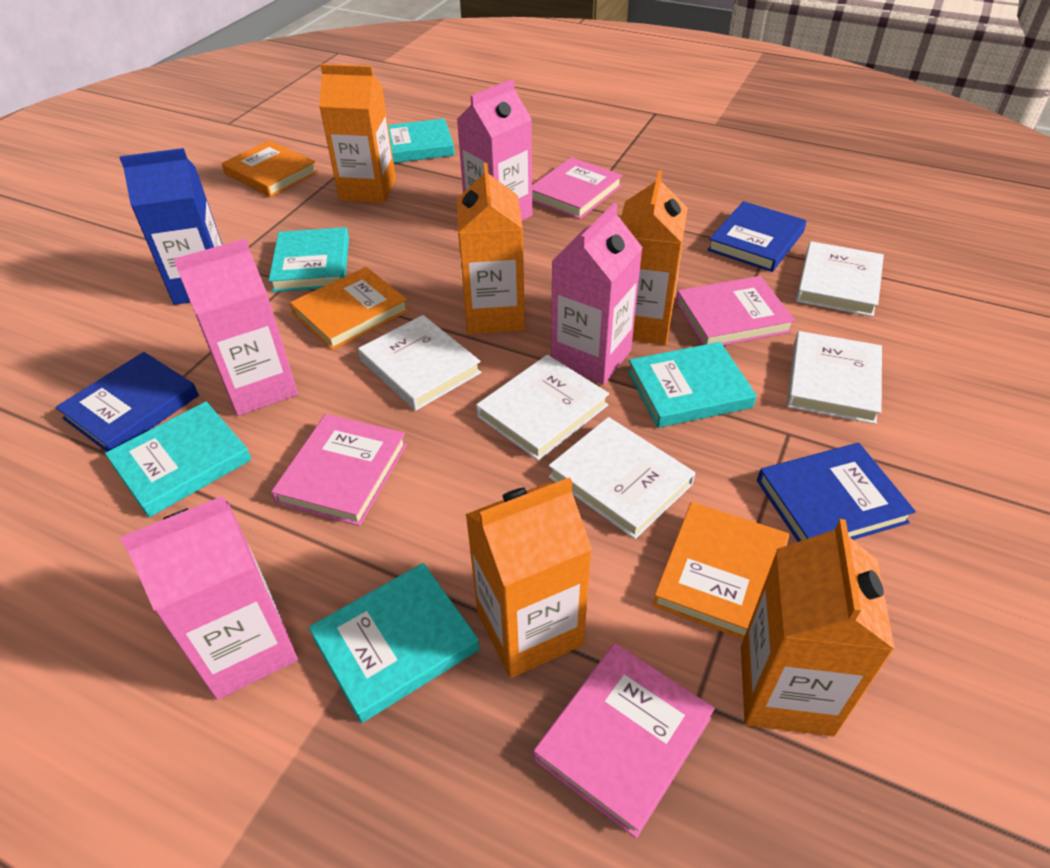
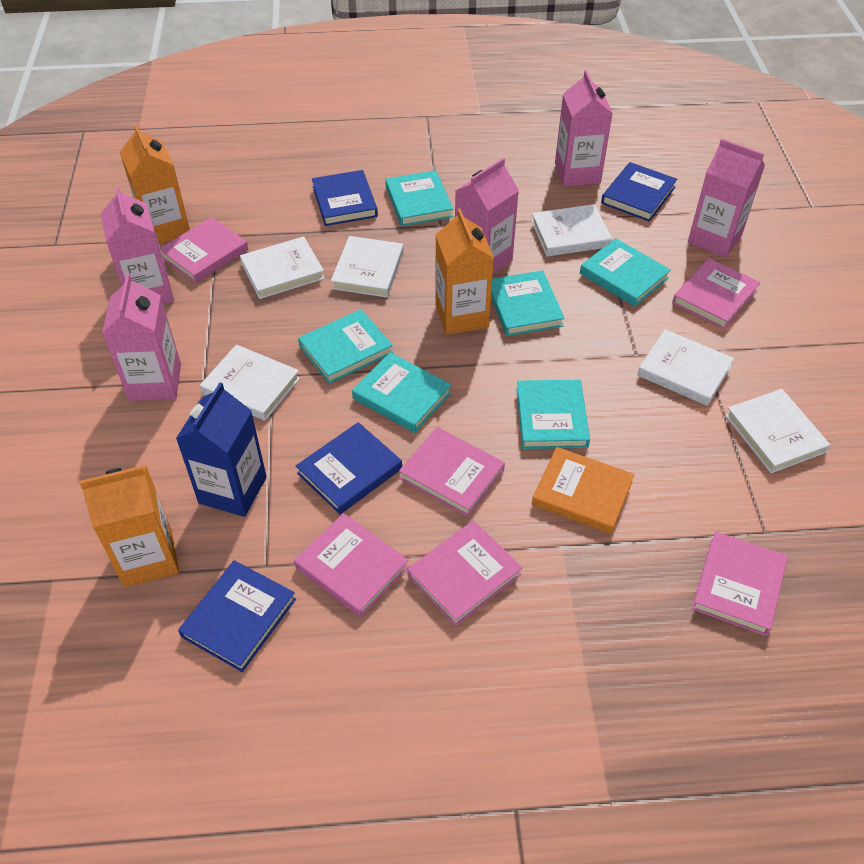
blue book: 3 -> 4
orange book: 3 -> 1
orange carton: 5 -> 3
pink book: 4 -> 6
pink carton: 4 -> 5
turquoise book: 5 -> 6
white book: 5 -> 6

